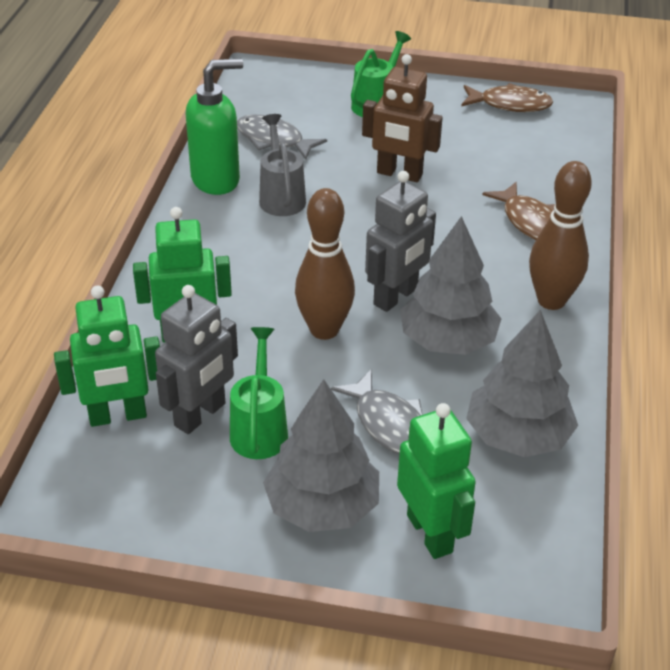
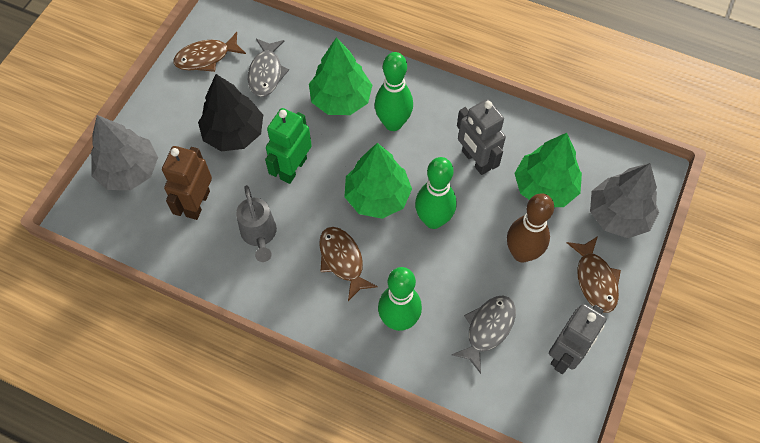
black tree: 0 -> 1
brown bowling pin: 2 -> 1
brown fish: 2 -> 3
green bowling pin: 0 -> 3
green robot: 3 -> 1
green soap dispenser: 1 -> 0
green tree: 0 -> 3
green watering can: 2 -> 0
grey tree: 3 -> 2

